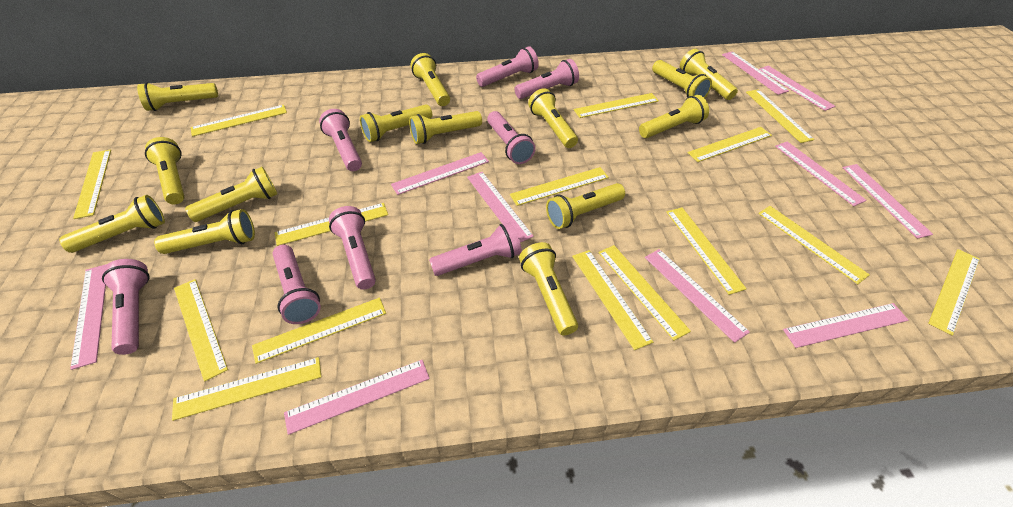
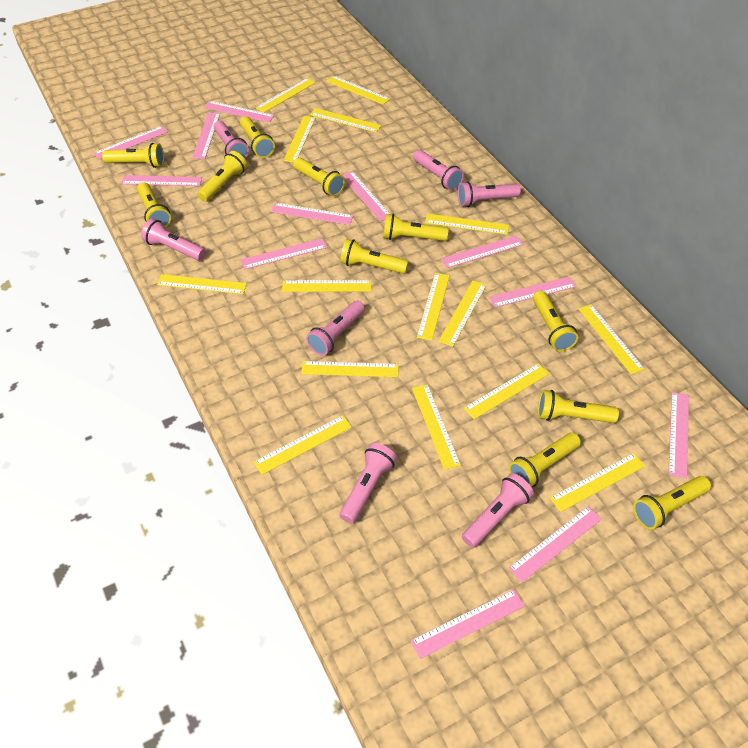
pink flashlight: 8 -> 7
pink ruler: 10 -> 12
yellow flashlight: 14 -> 11

